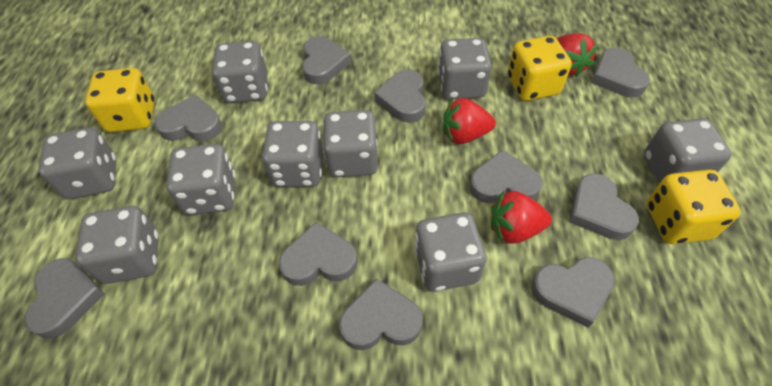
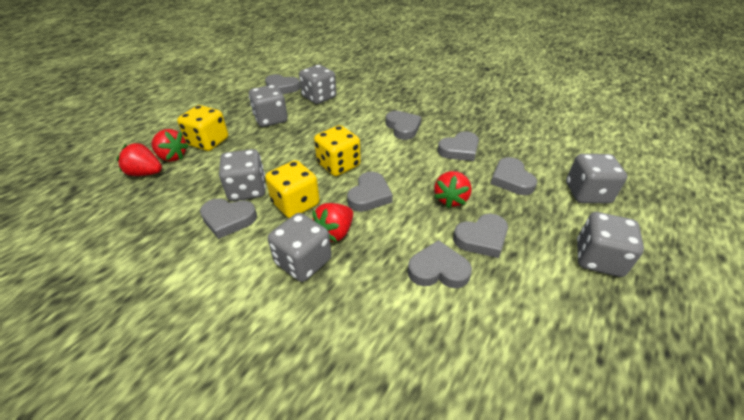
grey dice: 9 -> 6
grey heart: 10 -> 8
red strawberry: 3 -> 4

